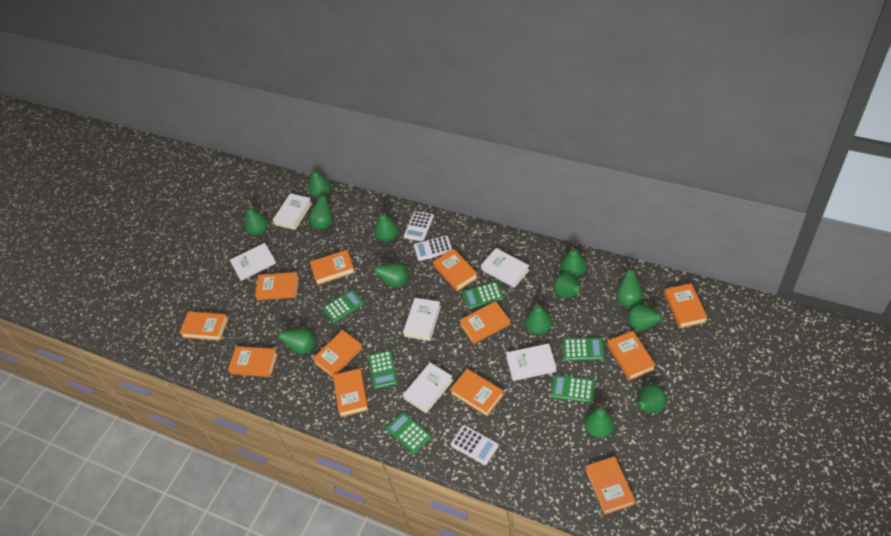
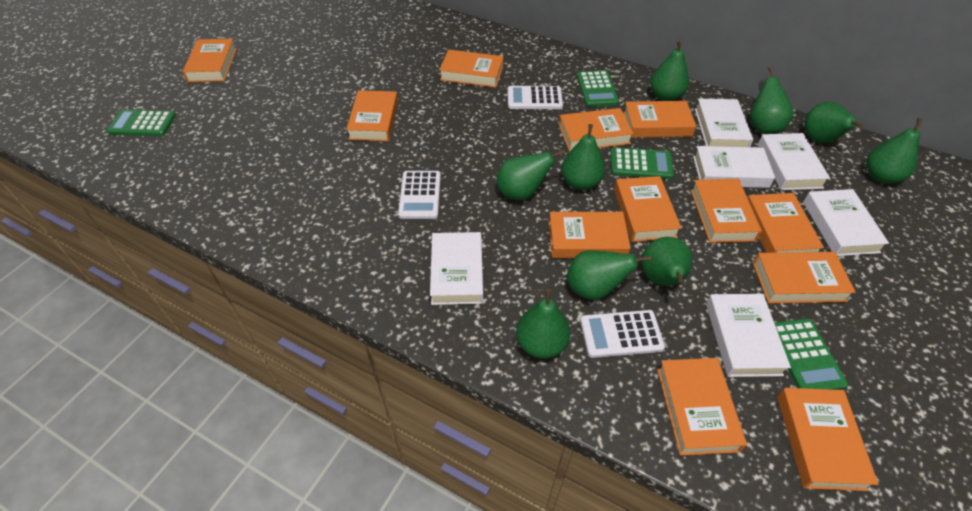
green calculator: 6 -> 4
green pear: 13 -> 9

